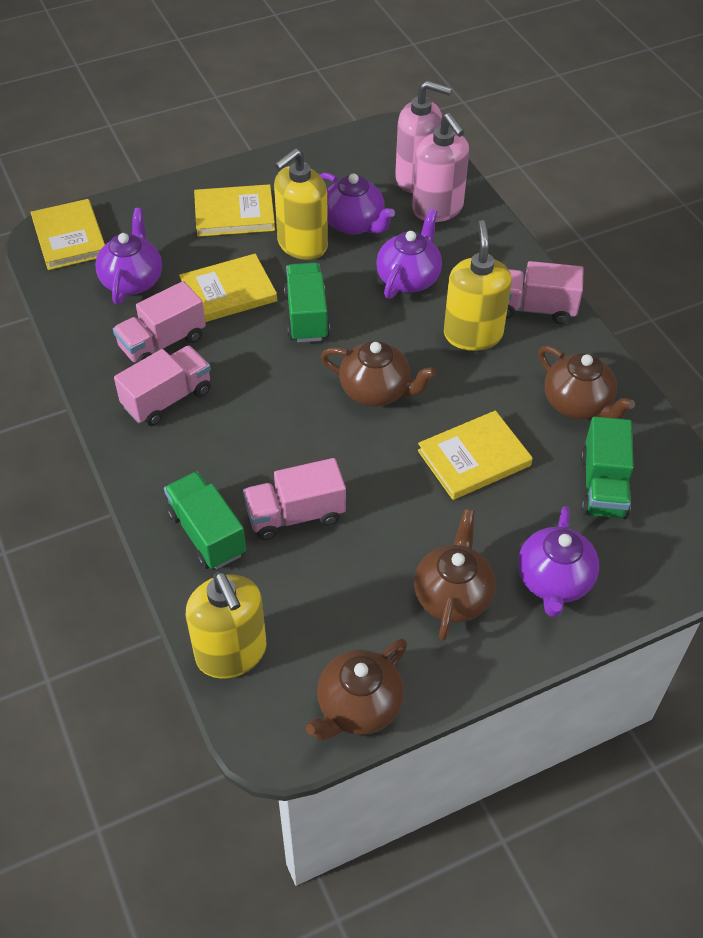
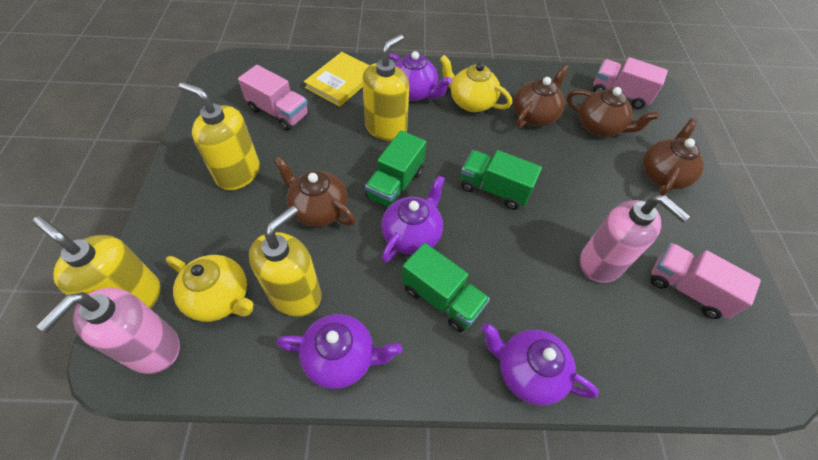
pink truck: 4 -> 3
yellow book: 4 -> 1
yellow soap dispenser: 3 -> 4
yellow teapot: 0 -> 2

